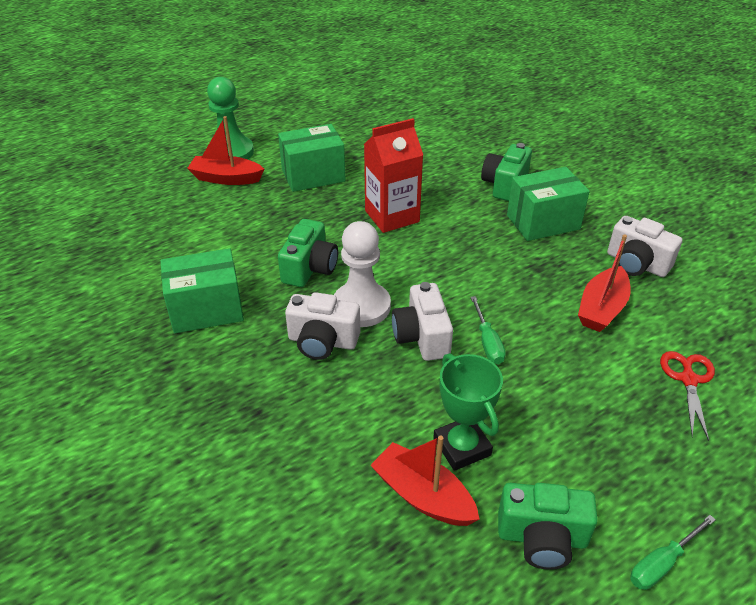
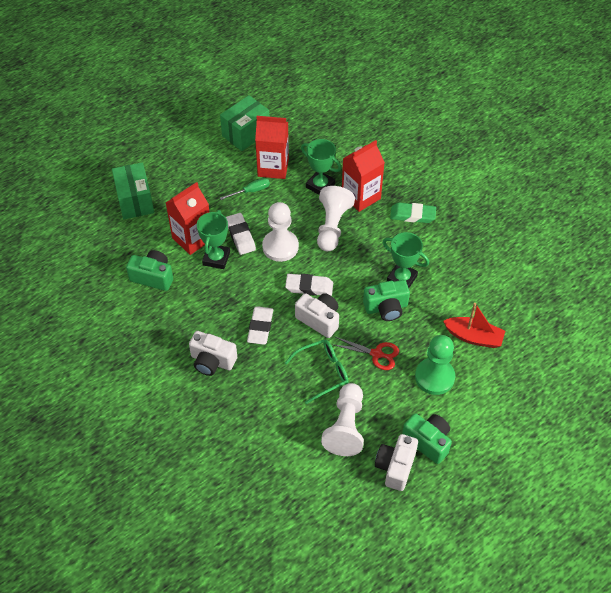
green box: 3 -> 2
green eraser: 0 -> 1
green glasses: 0 -> 1
green screwdriver: 2 -> 1
green trophy: 1 -> 3
red boat: 3 -> 1
red carton: 1 -> 3
white eraser: 0 -> 3
white pawn: 1 -> 3

